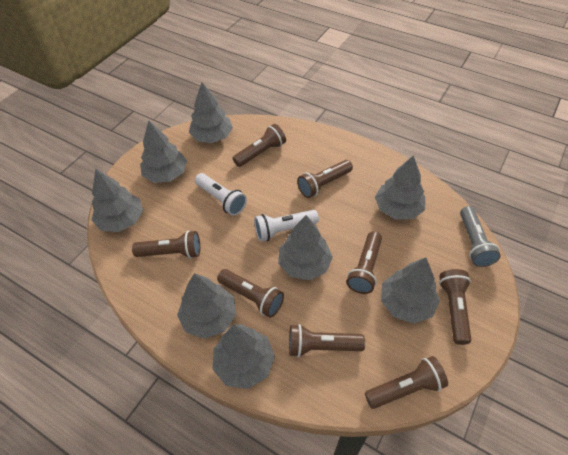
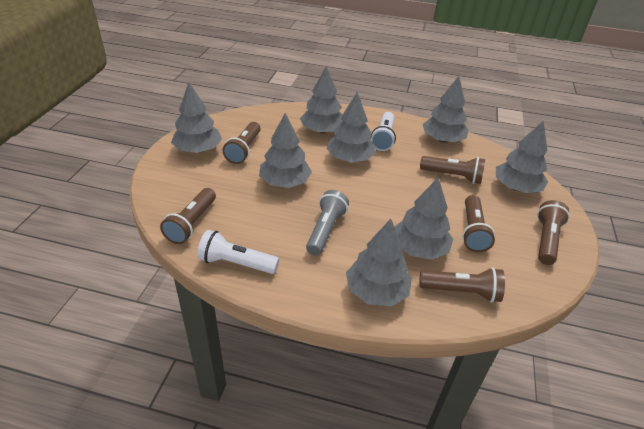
brown flashlight: 8 -> 6

